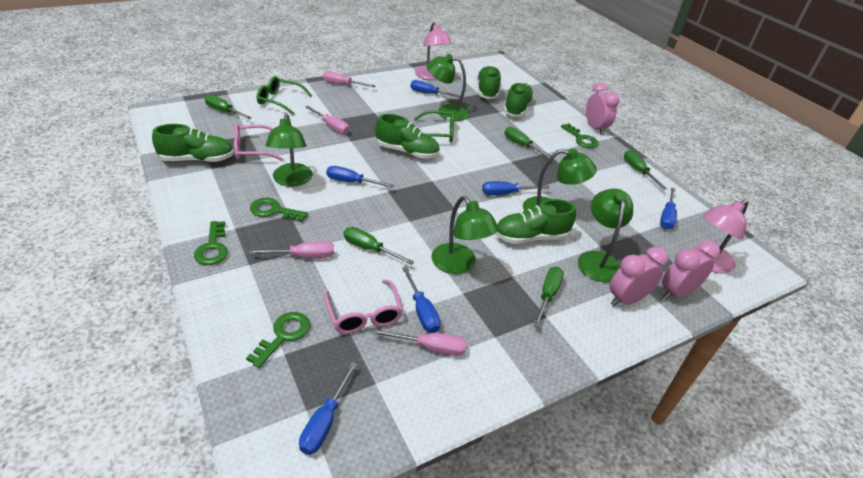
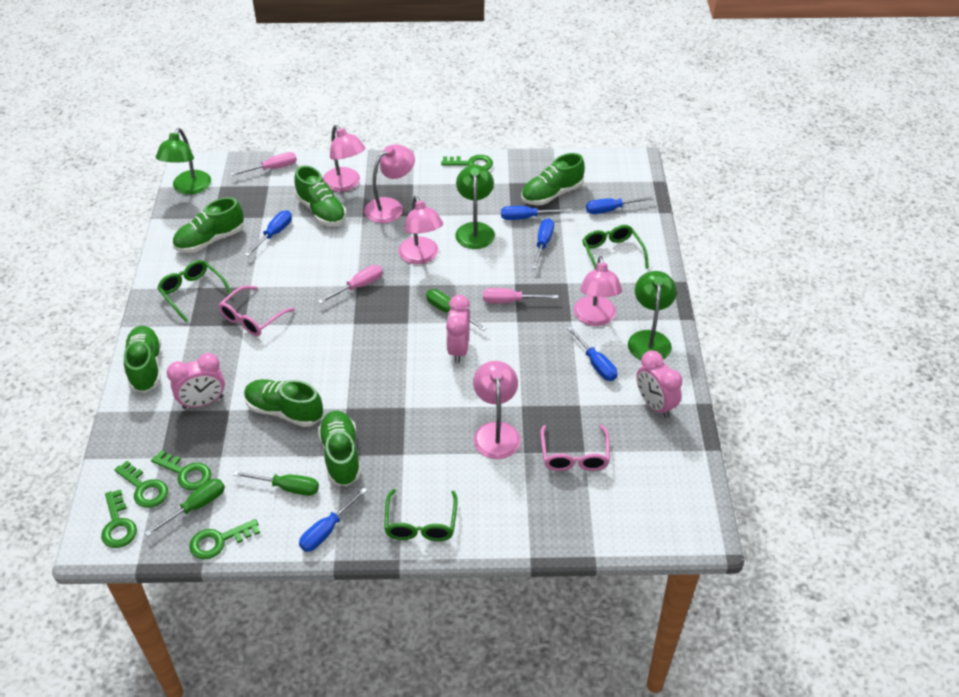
green glasses: 2 -> 3
green key: 4 -> 5
green lamp: 5 -> 3
green screwdriver: 5 -> 3
green shoe: 5 -> 6
pink lamp: 2 -> 5
pink screwdriver: 4 -> 3

